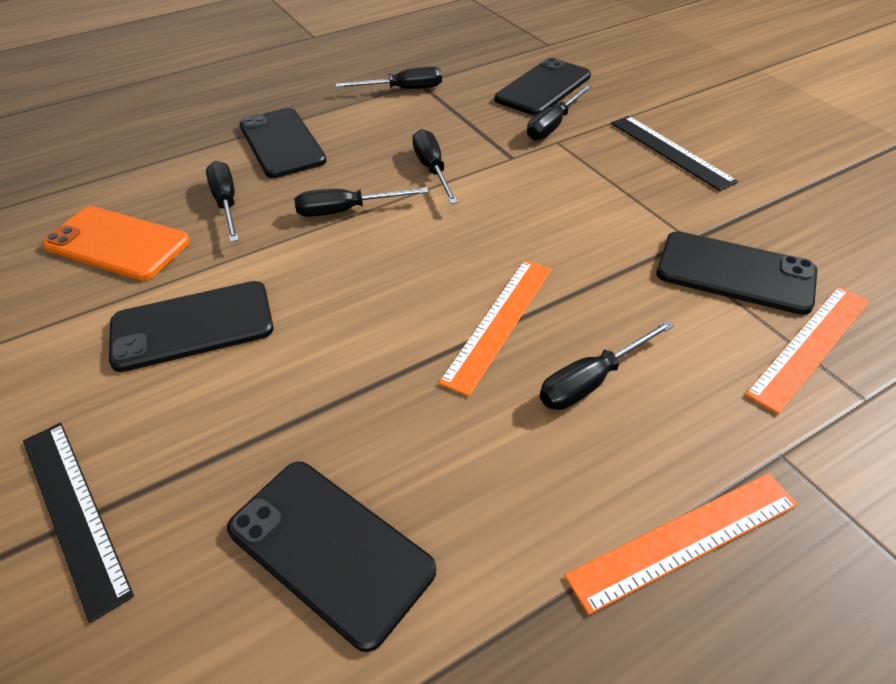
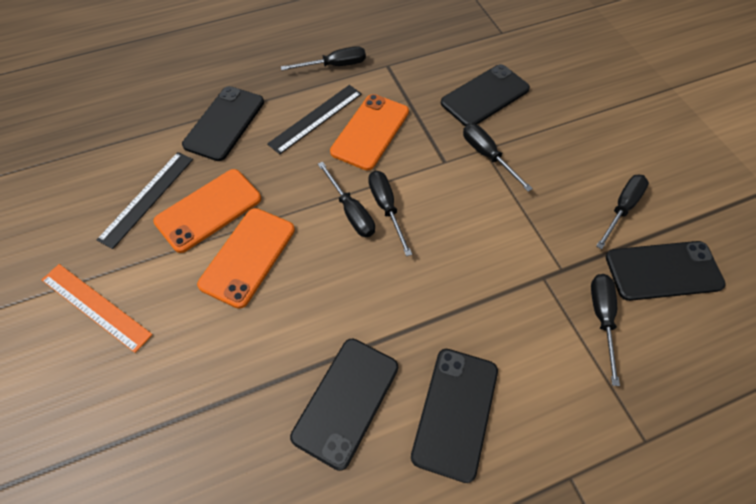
orange phone: 1 -> 3
orange ruler: 3 -> 1

